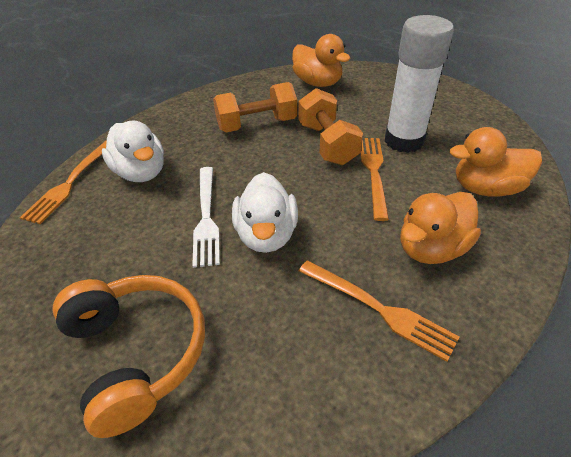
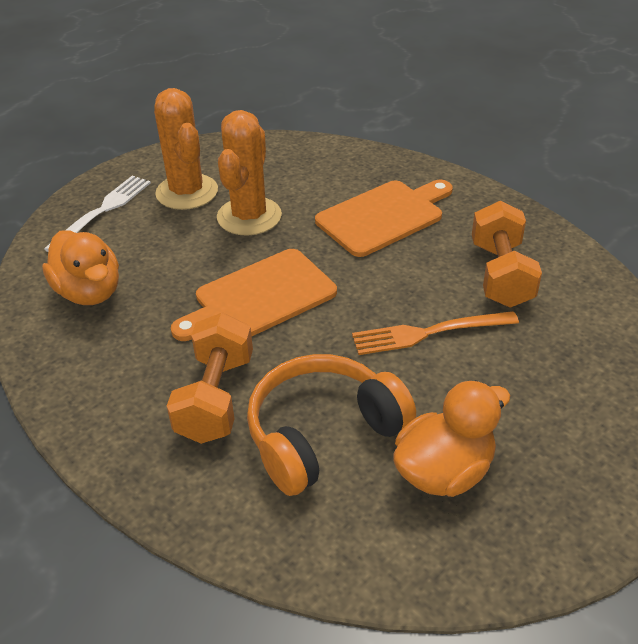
orange cactus: 0 -> 2
orange cutting board: 0 -> 2
orange duck: 3 -> 2
orange fork: 3 -> 1
white duck: 2 -> 0
white glue stick: 1 -> 0

